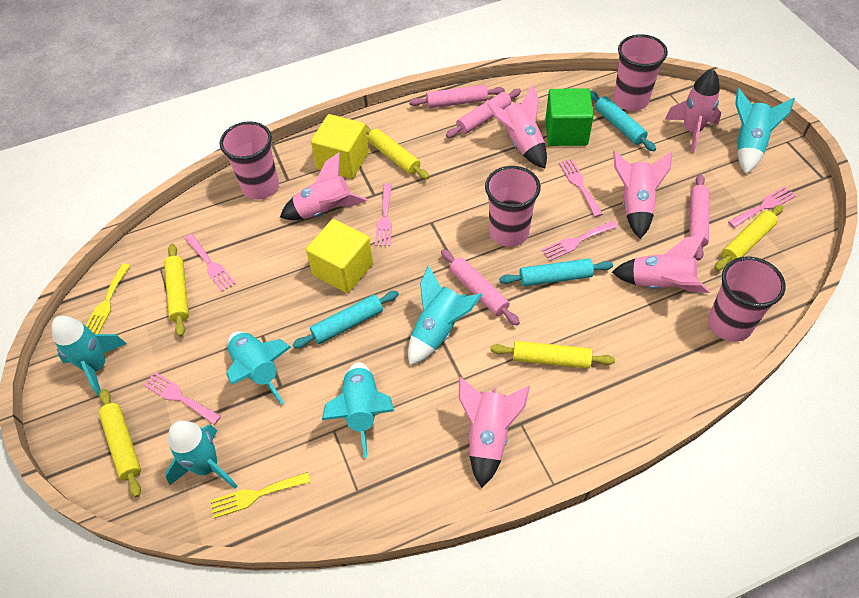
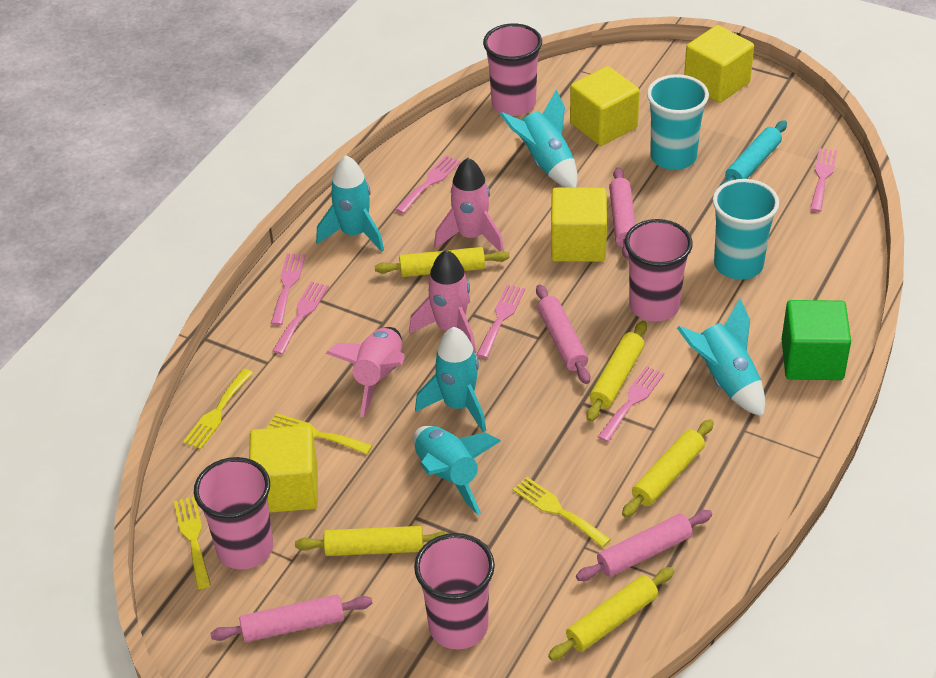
pink rocket: 6 -> 3
turquoise cup: 0 -> 2
turquoise rocket: 6 -> 5
turquoise rolling pin: 3 -> 1
yellow cube: 2 -> 4
yellow fork: 2 -> 4

